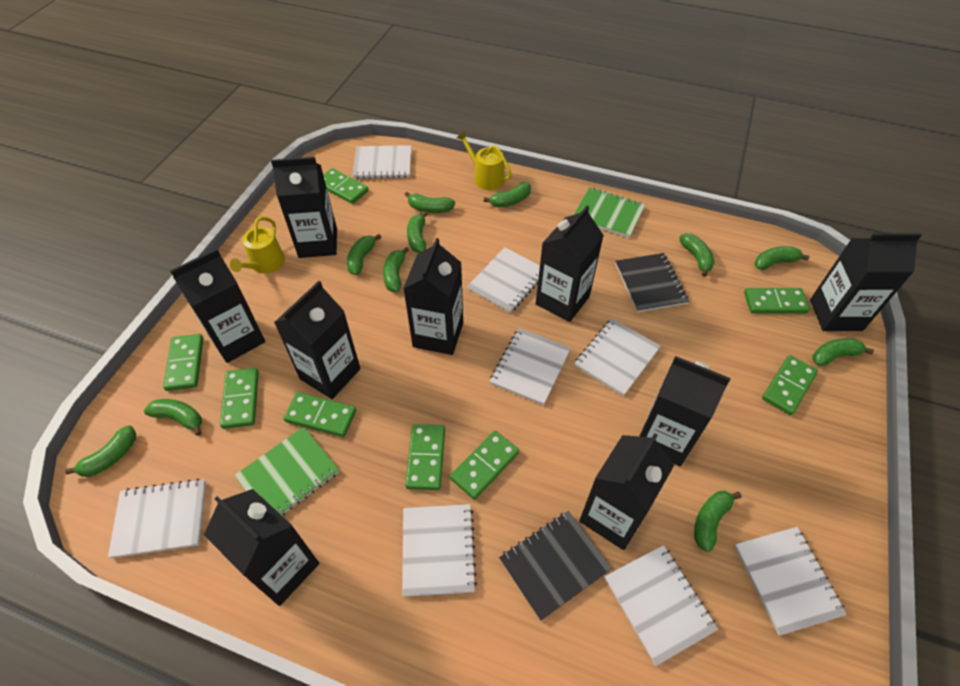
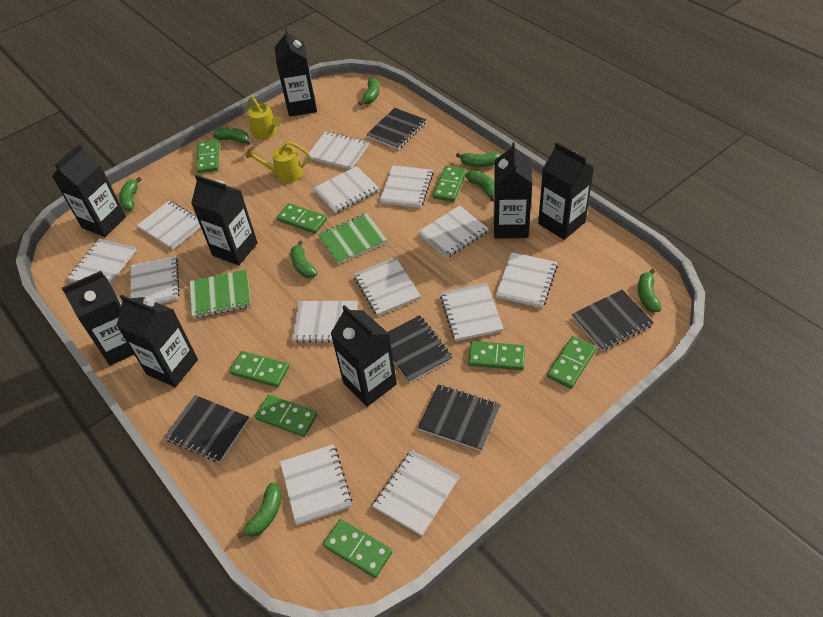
black carton: 9 -> 8
black notebook: 2 -> 5
green banana: 11 -> 8
white notebook: 8 -> 13

